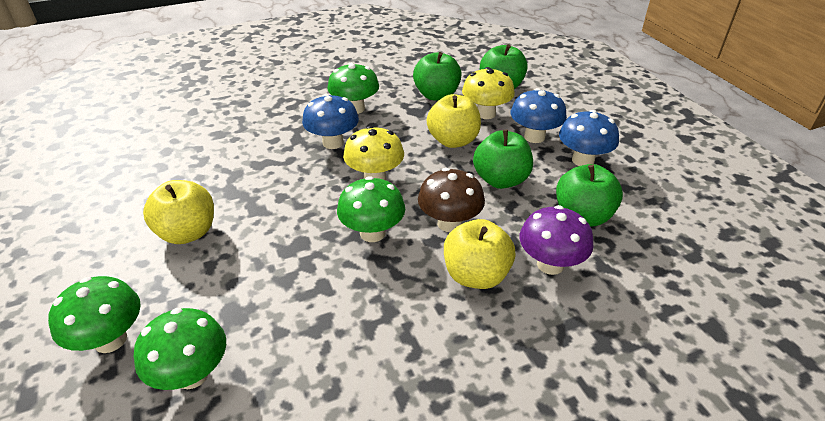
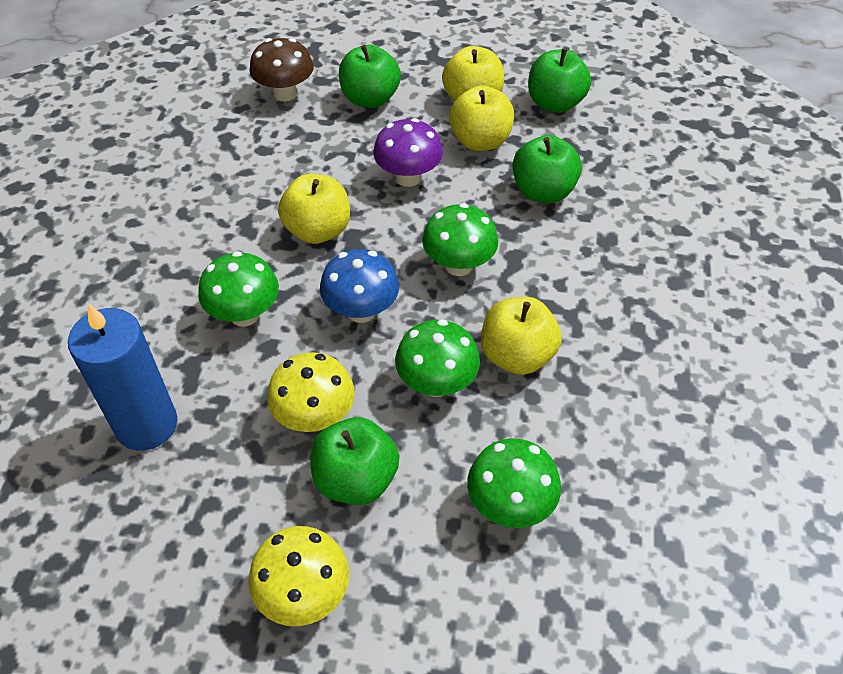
blue candle: 0 -> 1
blue mushroom: 3 -> 1
yellow apple: 3 -> 4

